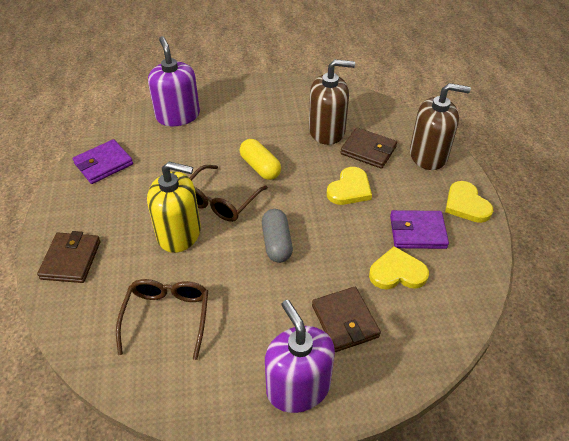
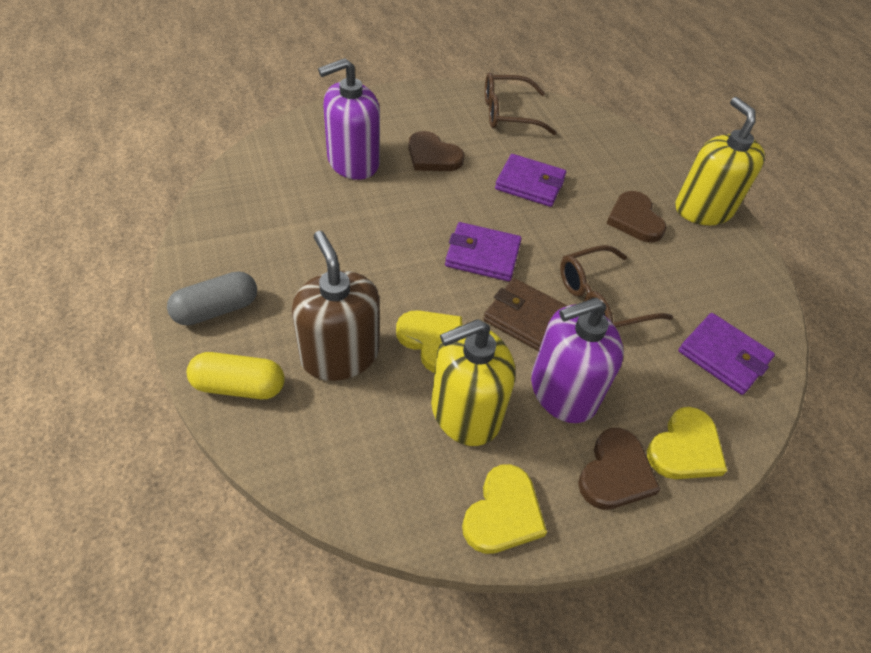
brown heart: 0 -> 3
brown soap dispenser: 2 -> 1
brown wallet: 3 -> 1
purple wallet: 2 -> 3
yellow soap dispenser: 1 -> 2

